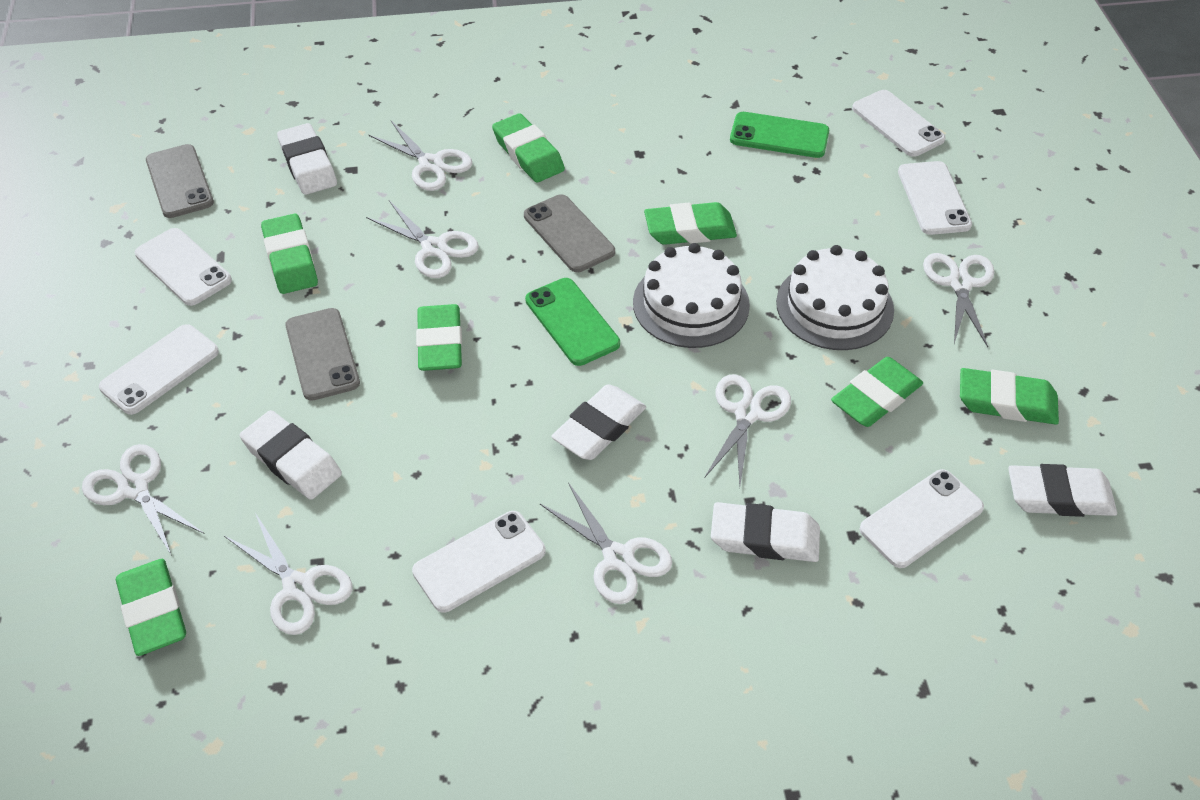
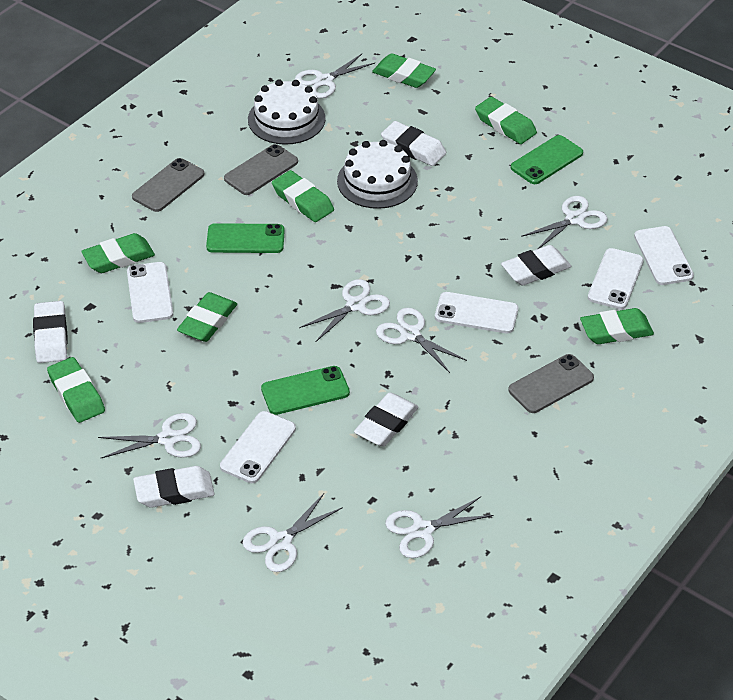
green phone: 2 -> 3
white phone: 6 -> 5

